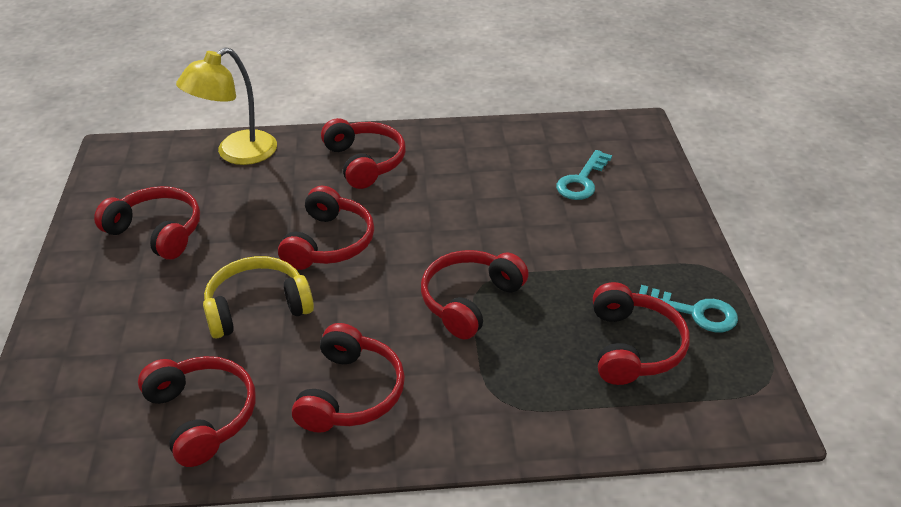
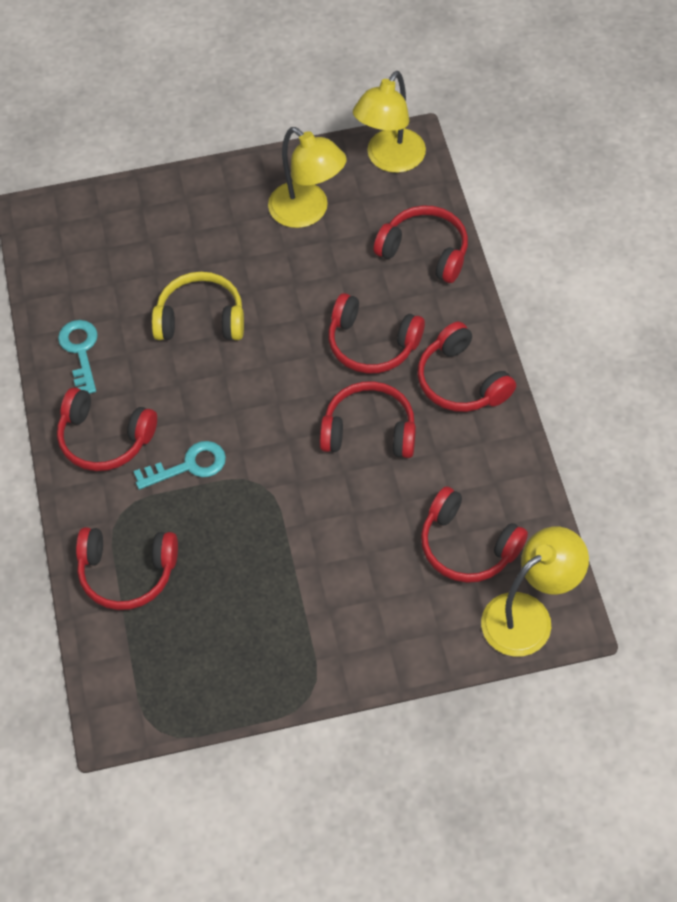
yellow lamp: 1 -> 3

